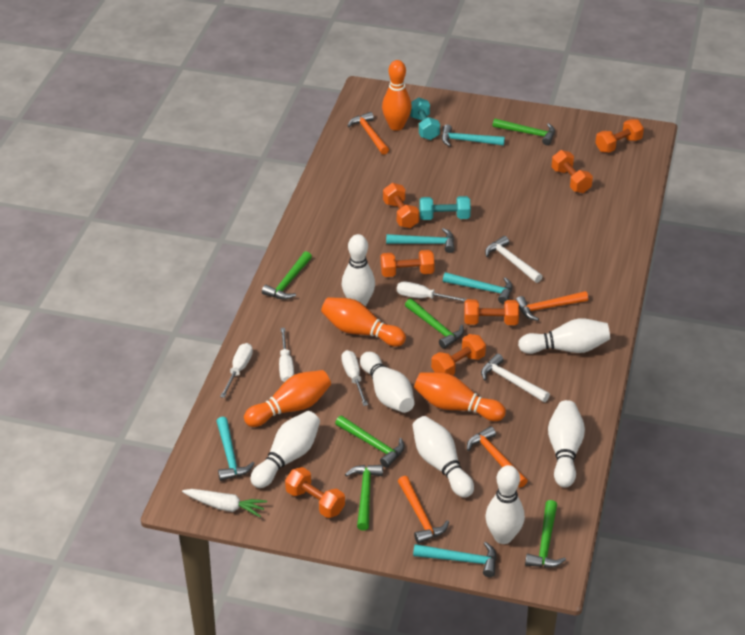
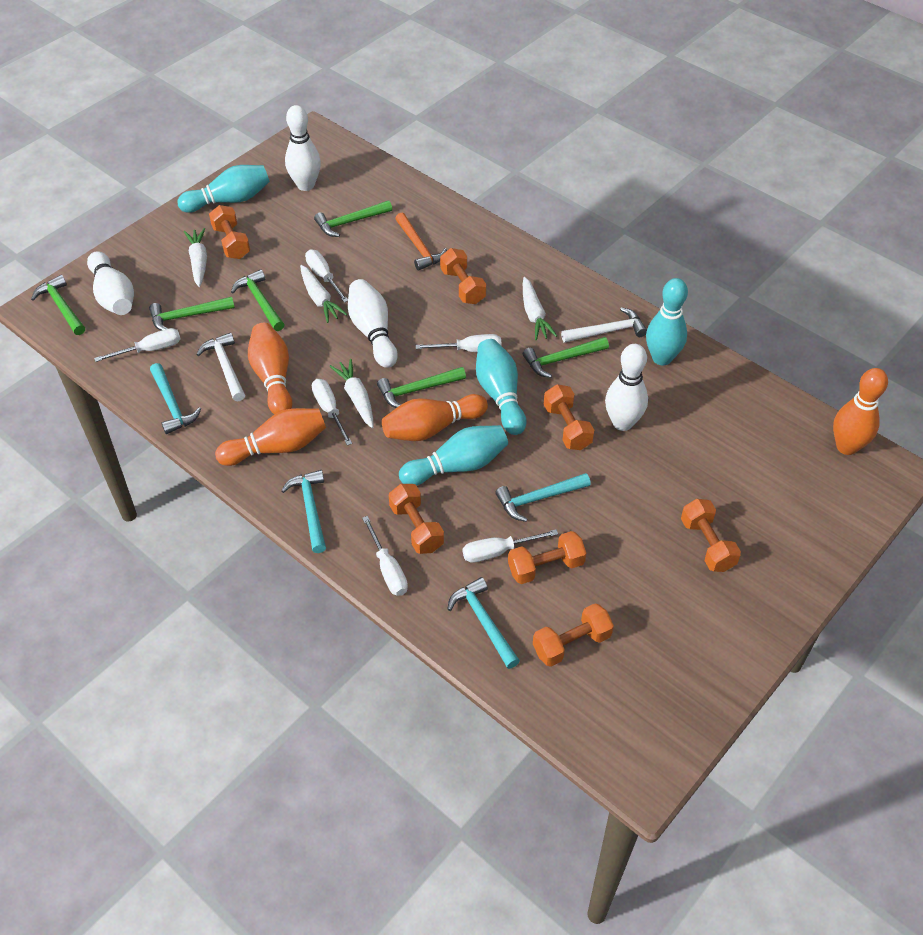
orange hammer: 4 -> 1
turquoise bowling pin: 0 -> 4
turquoise dumbbell: 2 -> 0
turquoise hammer: 5 -> 4
white bowling pin: 7 -> 4
white carrot: 1 -> 4
white screwdriver: 4 -> 6

